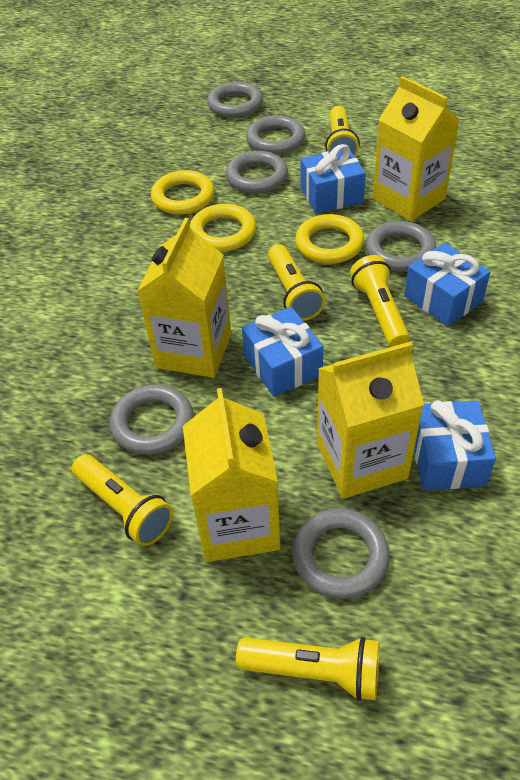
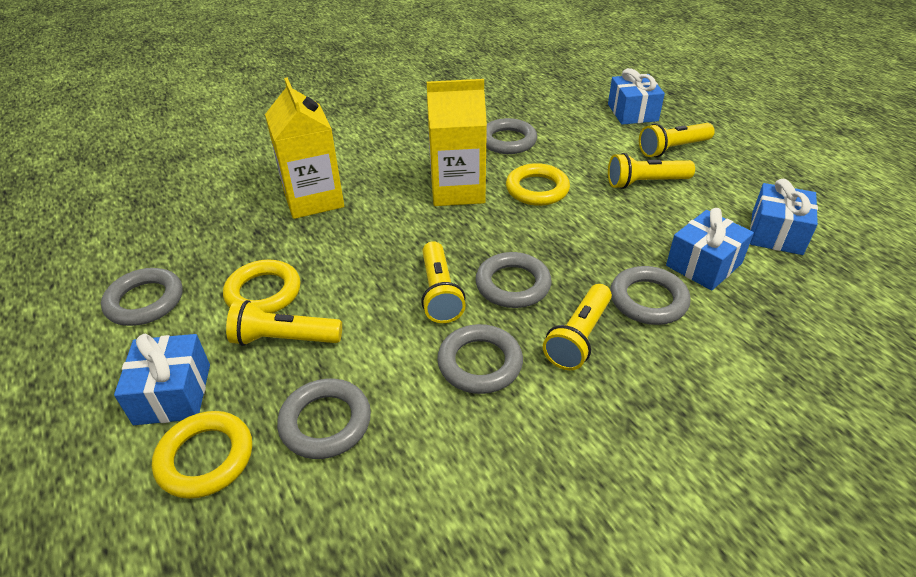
yellow carton: 4 -> 2

